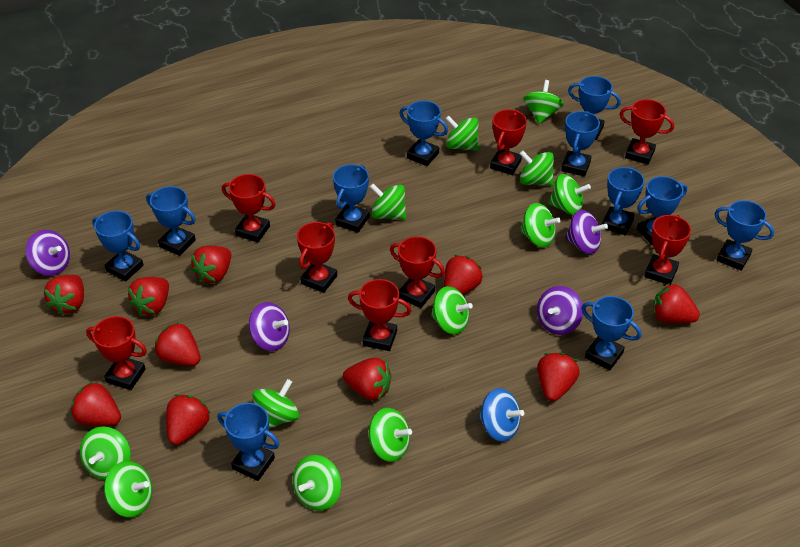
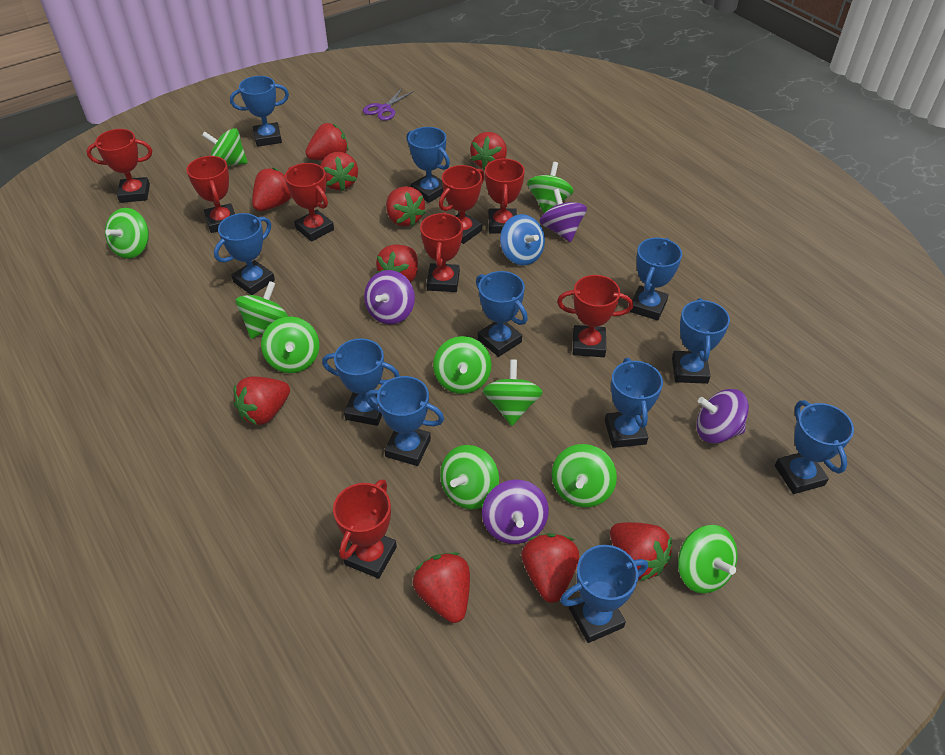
green spinning top: 12 -> 10
purple scissors: 0 -> 1

